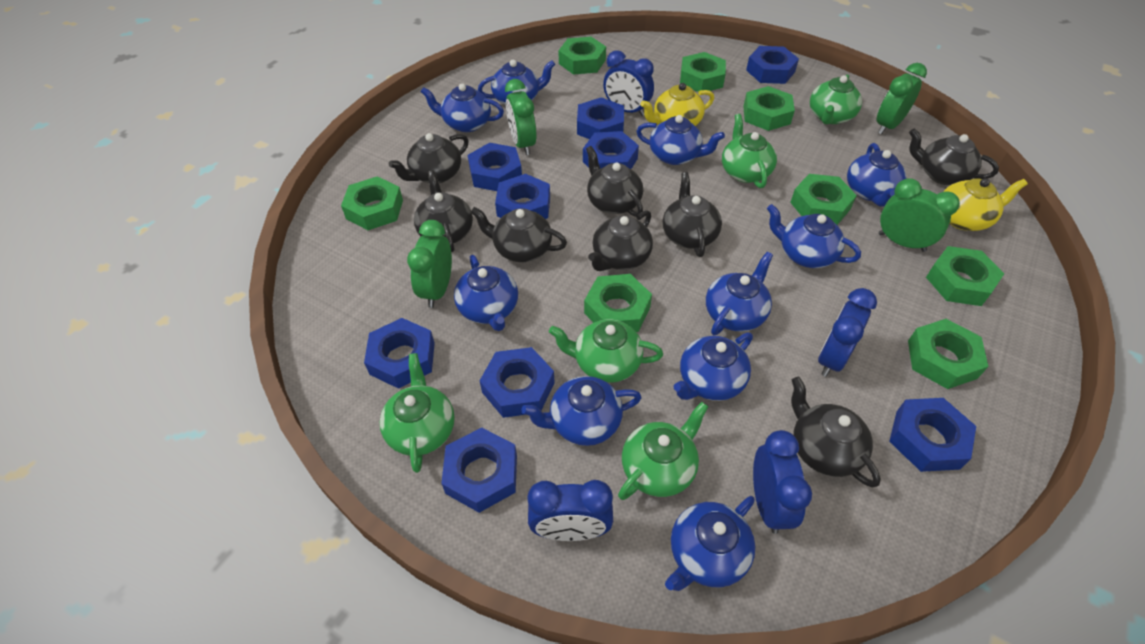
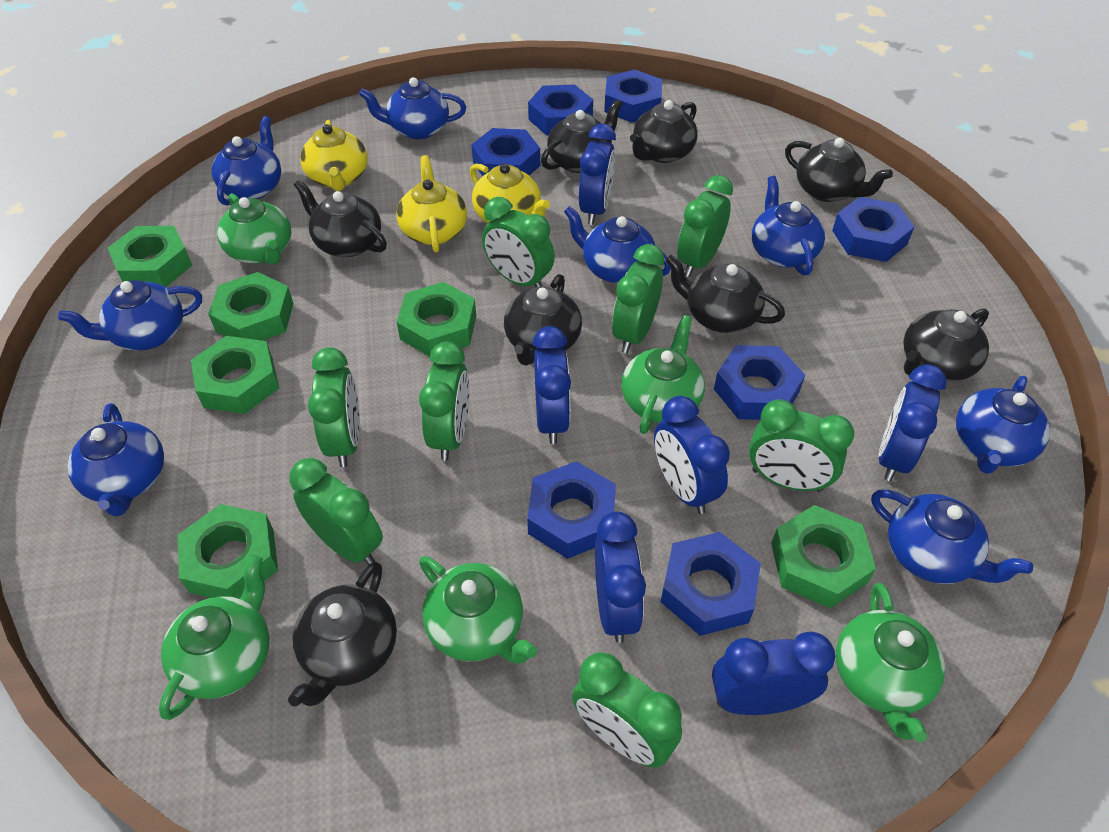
blue clock: 4 -> 6
blue nut: 9 -> 7
blue teapot: 10 -> 8
green clock: 4 -> 8
green nut: 8 -> 6
yellow teapot: 2 -> 3

